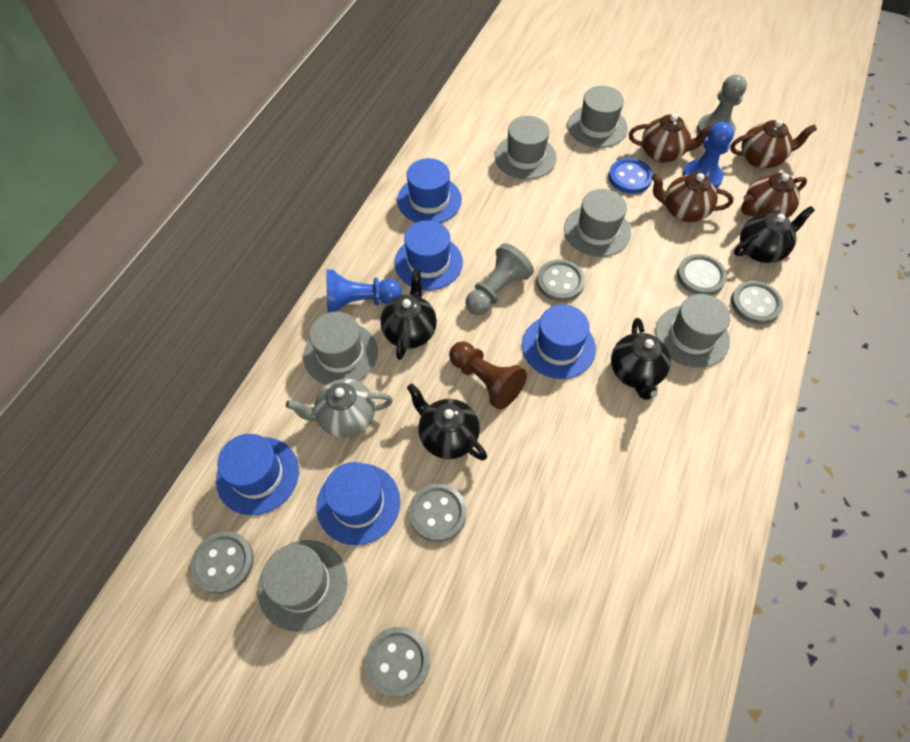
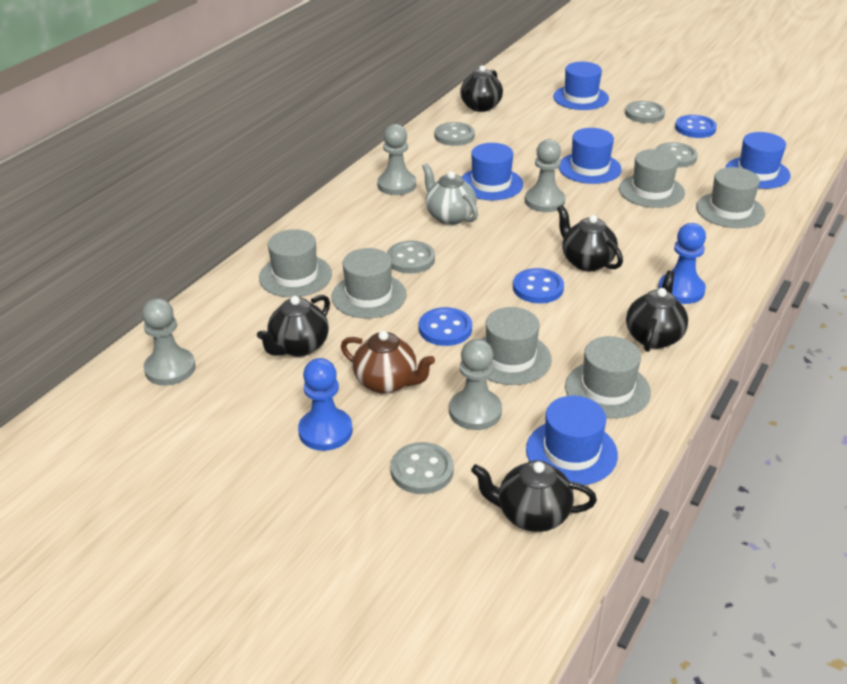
black teapot: 4 -> 5
blue button: 1 -> 3
brown pawn: 1 -> 0
brown teapot: 4 -> 1
grey button: 6 -> 5
grey pawn: 2 -> 4

